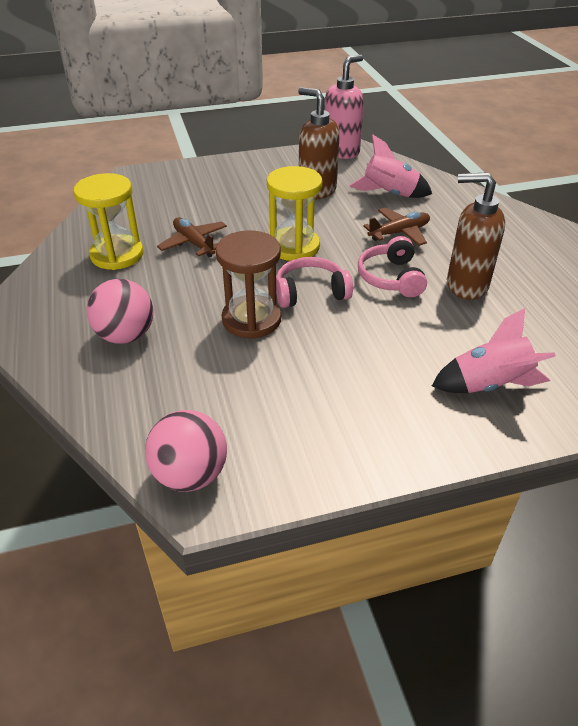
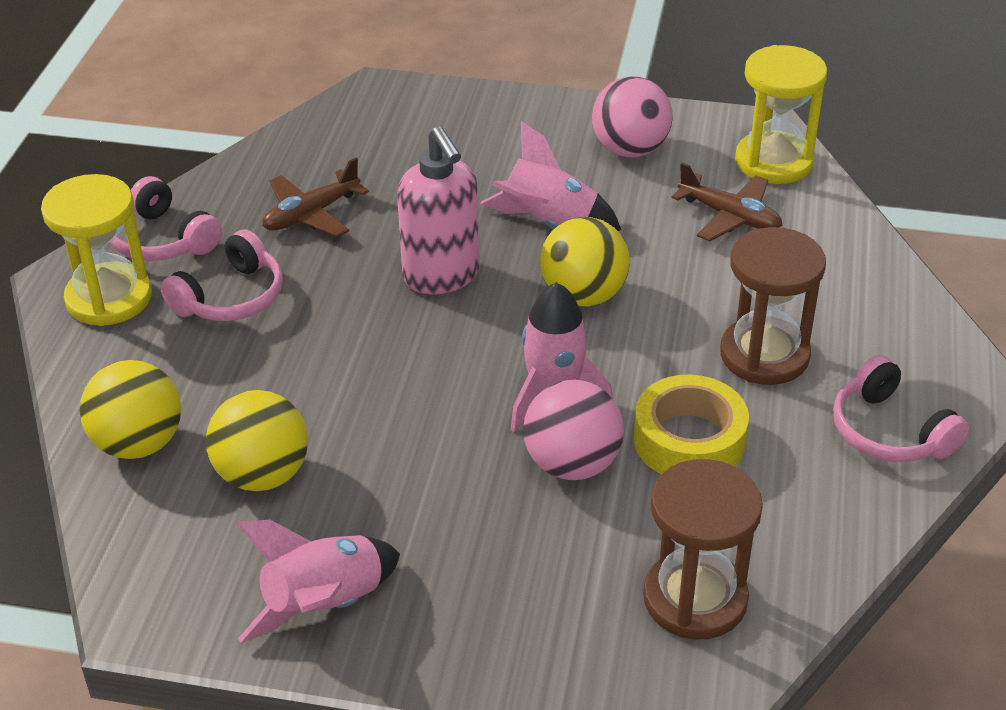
brown hourglass: 1 -> 2
brown soap dispenser: 2 -> 0
pink headphones: 2 -> 3
pink rocket: 2 -> 3
yellow ball: 0 -> 3
yellow tape: 0 -> 1

